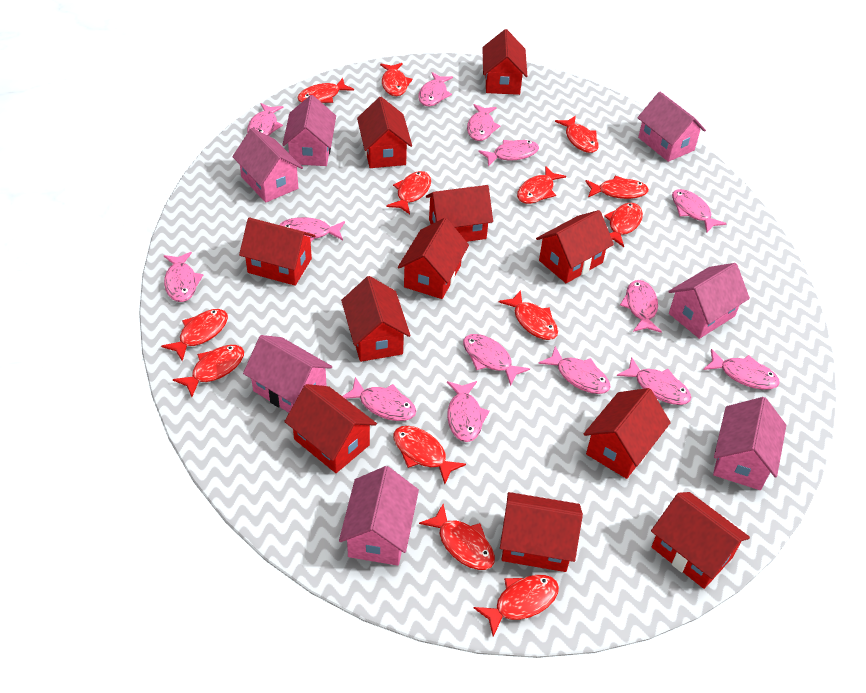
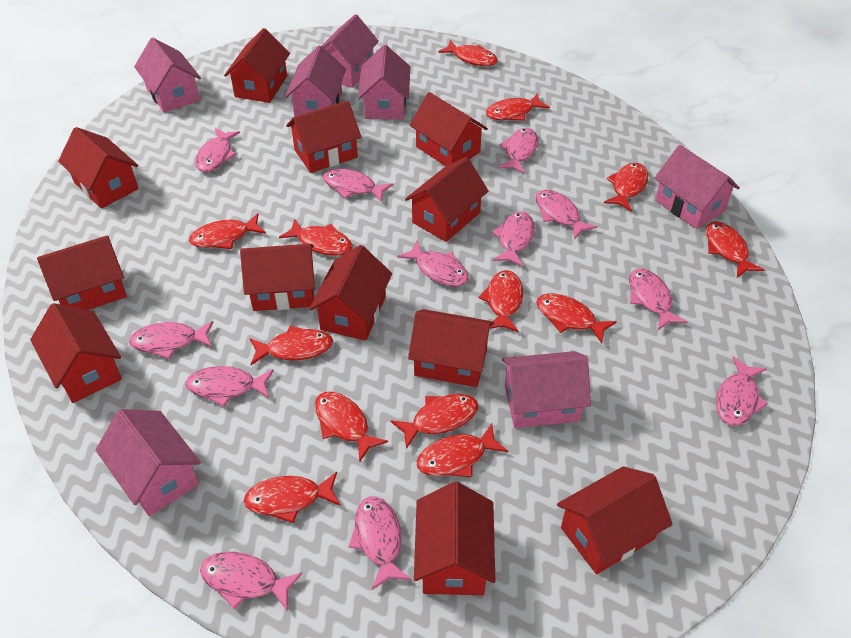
pink fish: 14 -> 12
red house: 11 -> 12

